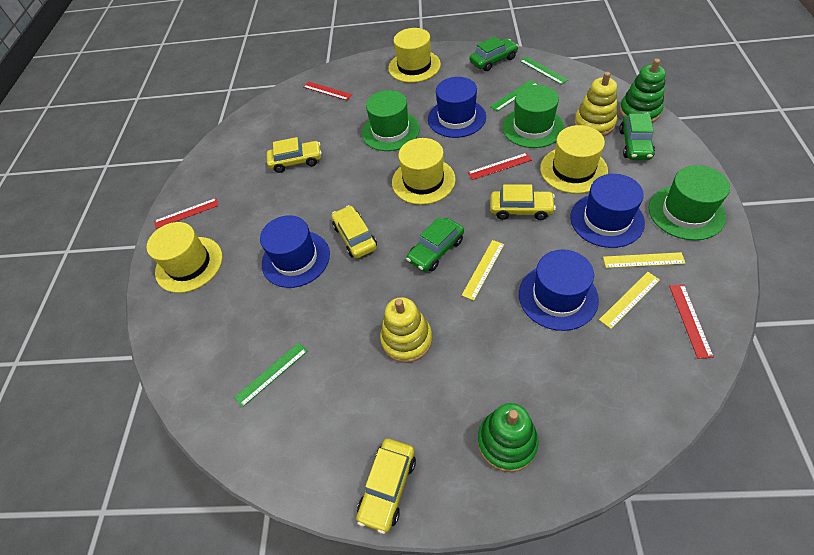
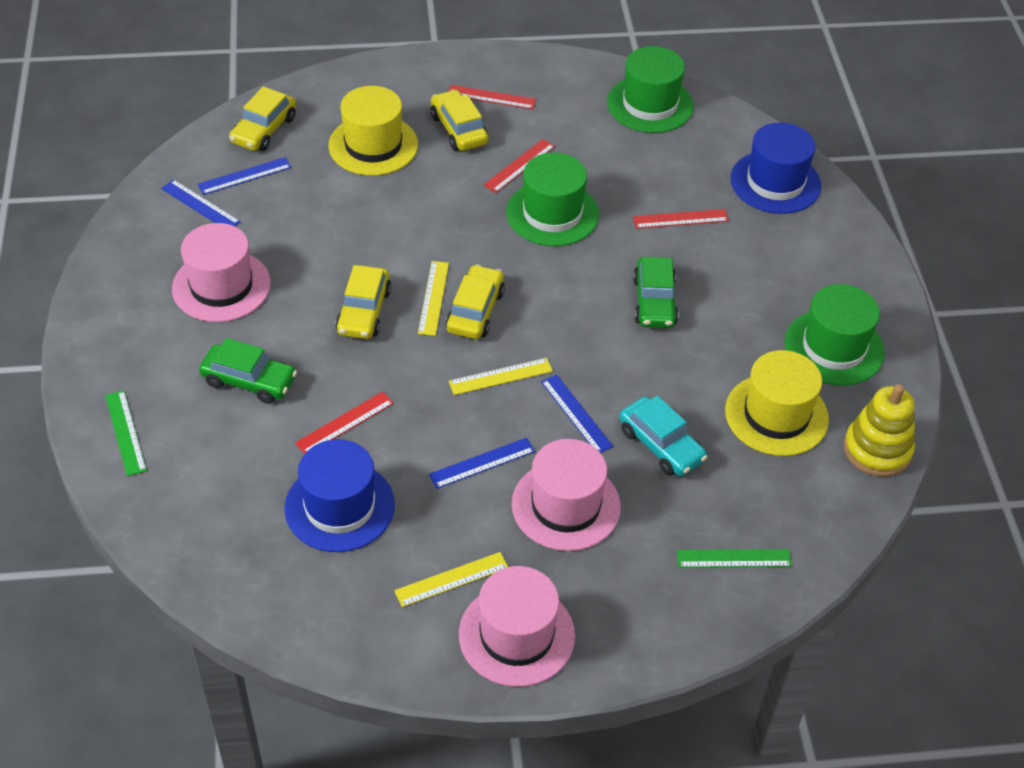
blue hat: 4 -> 2
blue ruler: 0 -> 4
green car: 3 -> 2
green ruler: 3 -> 2
green stacking toy: 2 -> 0
pink hat: 0 -> 3
turquoise car: 0 -> 1
yellow hat: 4 -> 2
yellow stacking toy: 2 -> 1

